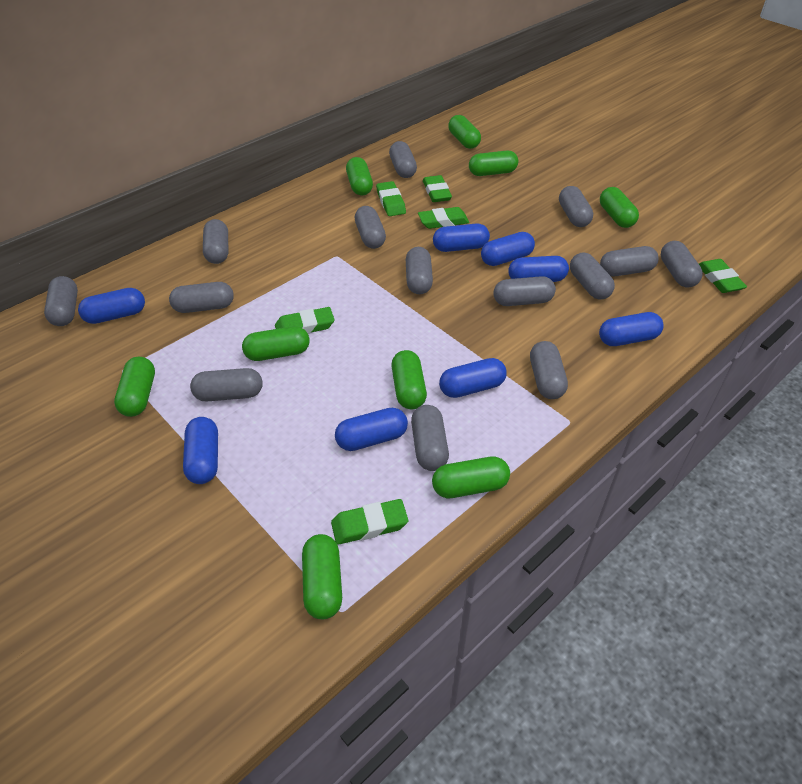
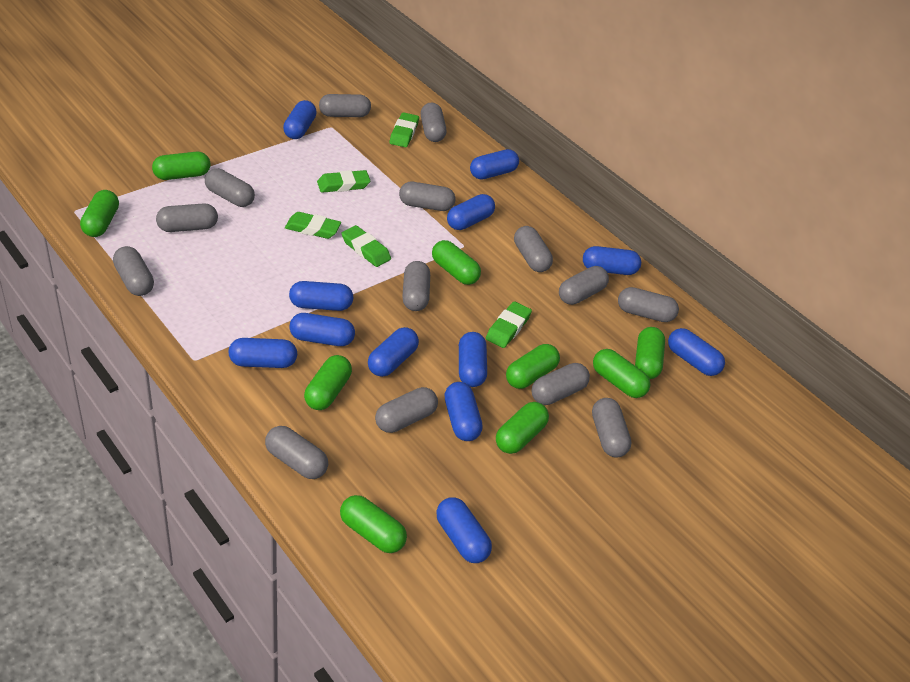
blue capsule: 8 -> 12
green eraser: 6 -> 5

